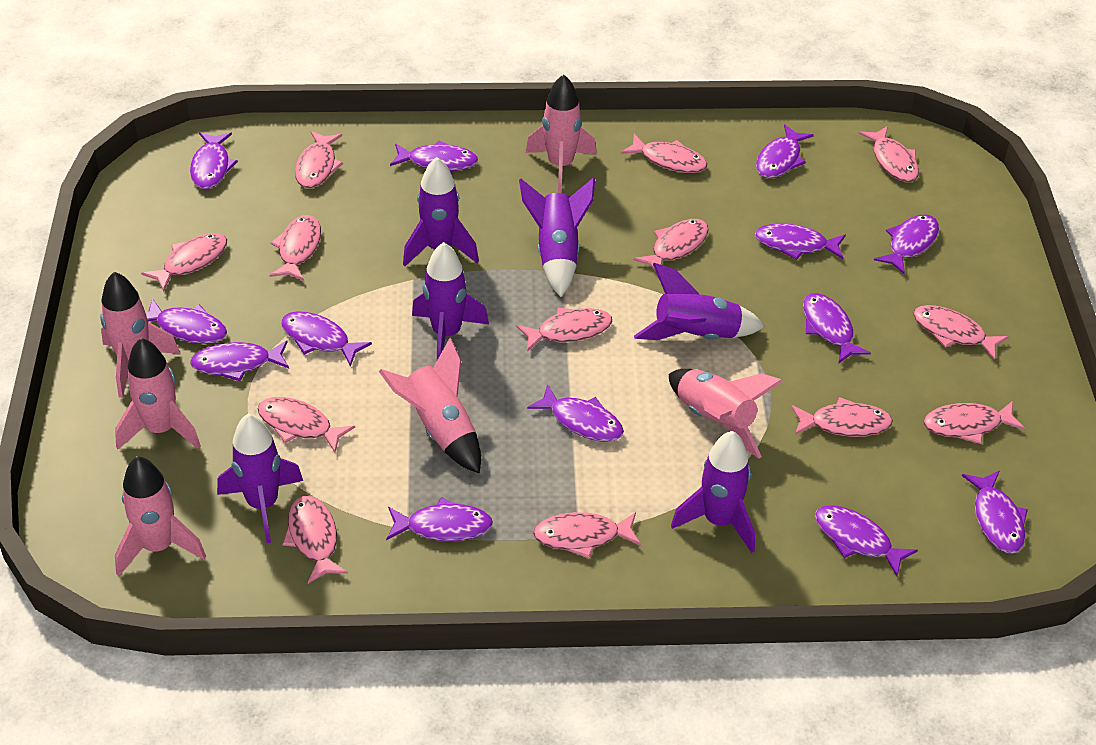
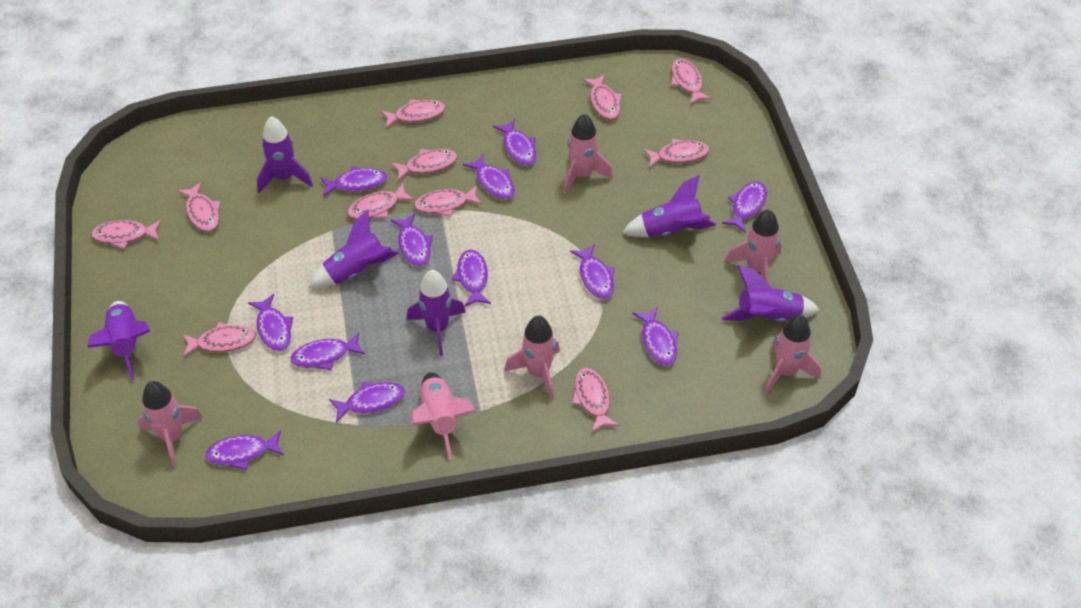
pink fish: 13 -> 11
purple fish: 13 -> 12

